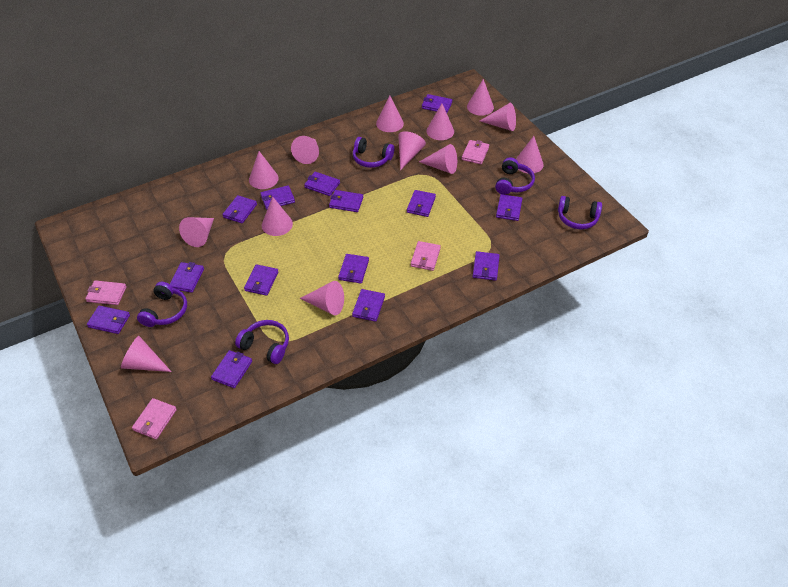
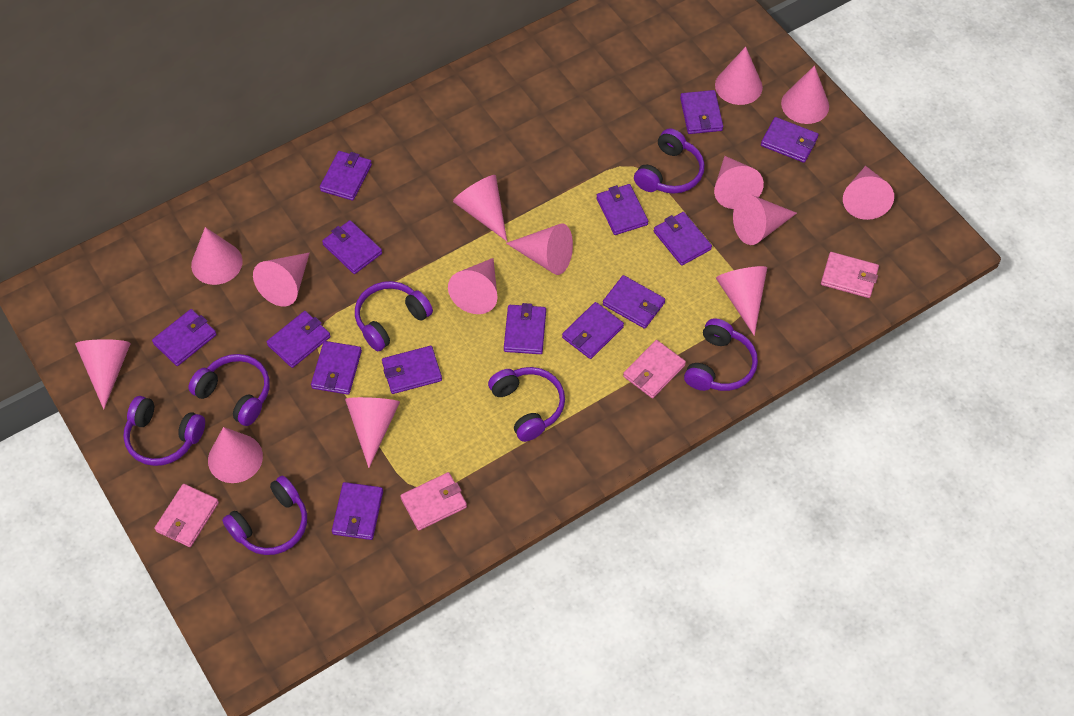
pink cone: 13 -> 14
purple headphones: 5 -> 7

